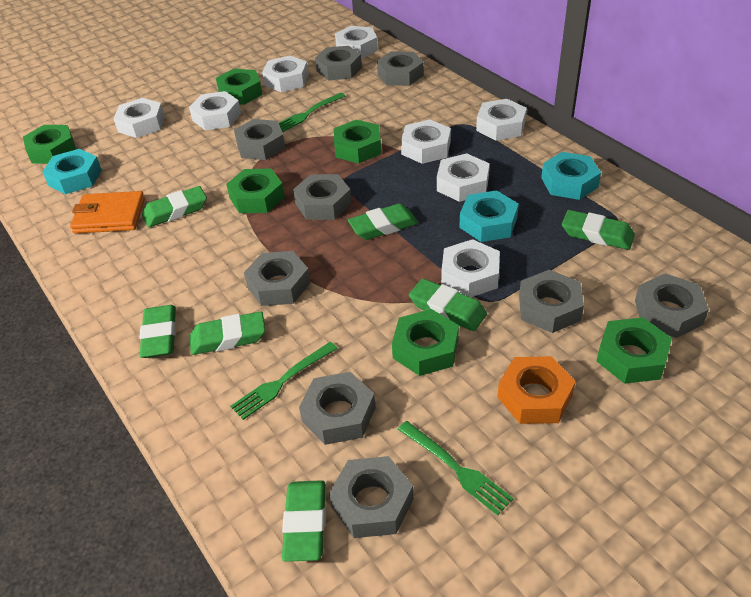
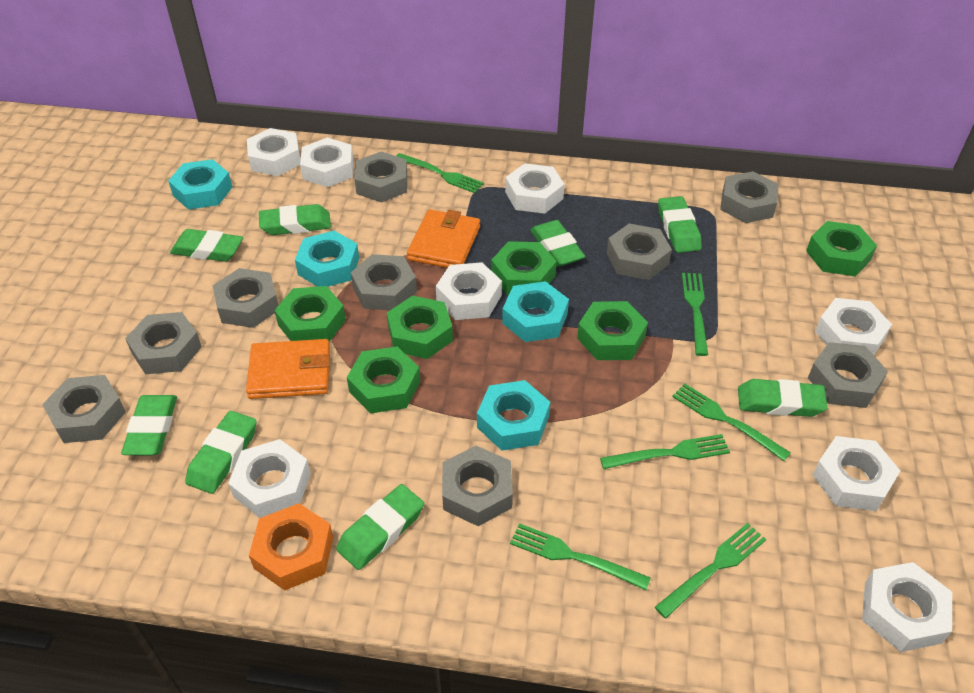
green eraser: 7 -> 8
green fork: 3 -> 6
orange wallet: 1 -> 2
turquoise nut: 3 -> 4

